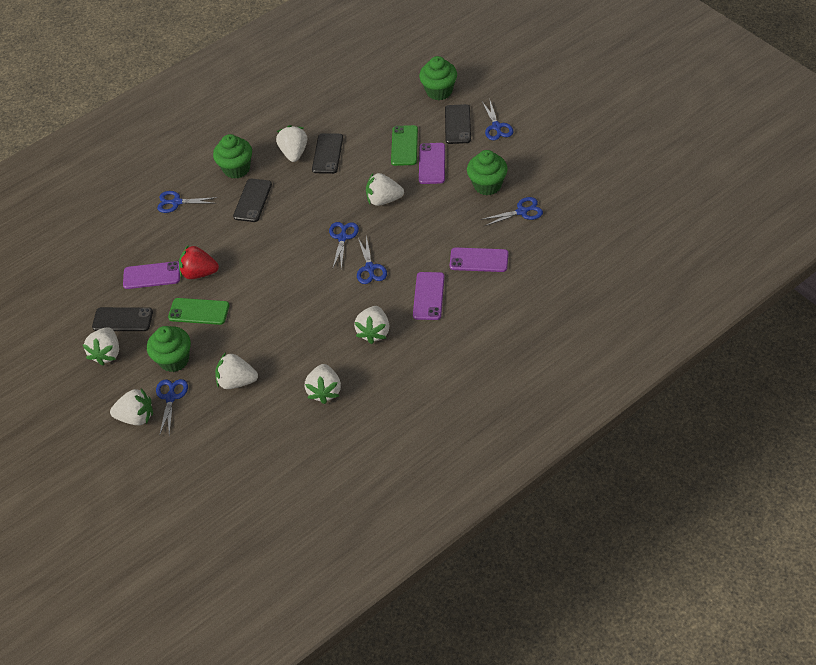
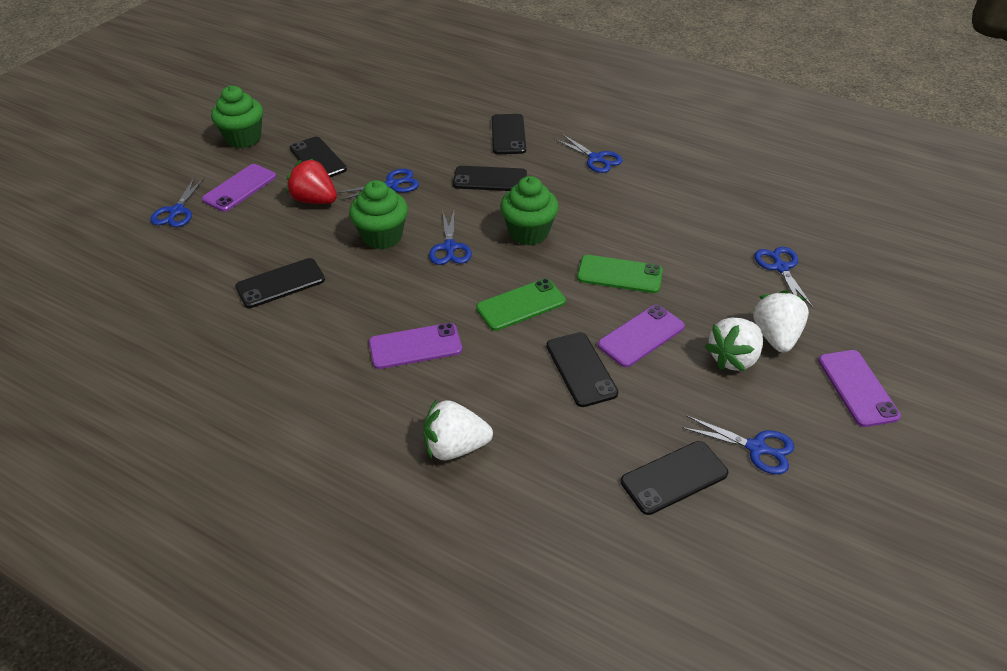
black phone: 4 -> 6
green cupcake: 4 -> 3
white strawberry: 7 -> 3

